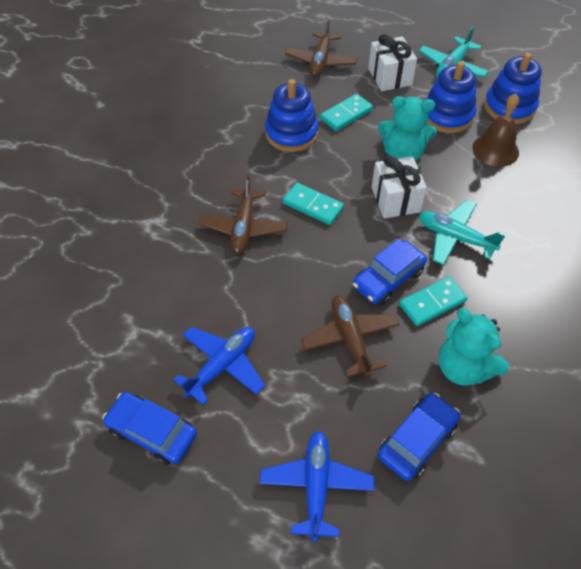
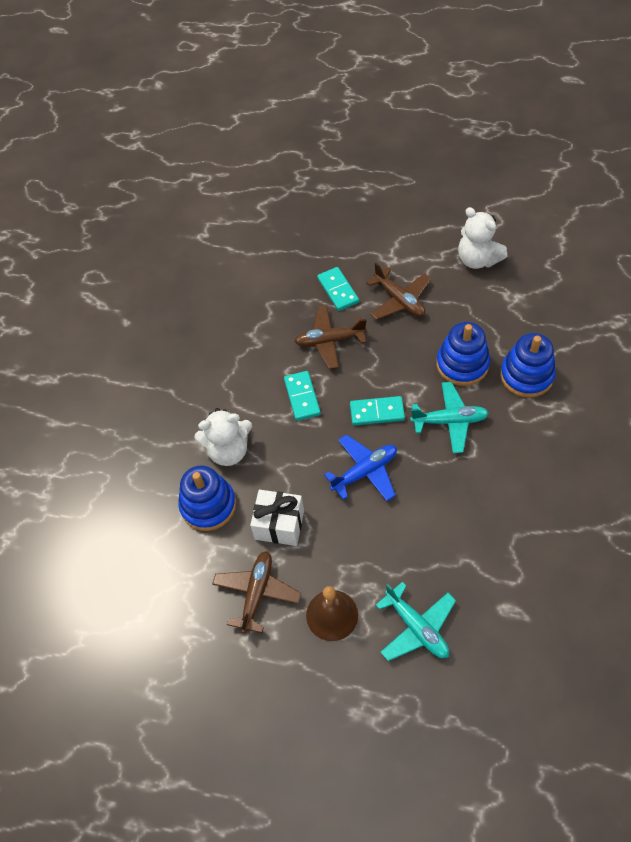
blue car: 3 -> 0
blue plane: 2 -> 1
turquoise teddy bear: 2 -> 0
white gift: 2 -> 1
white teddy bear: 0 -> 2

